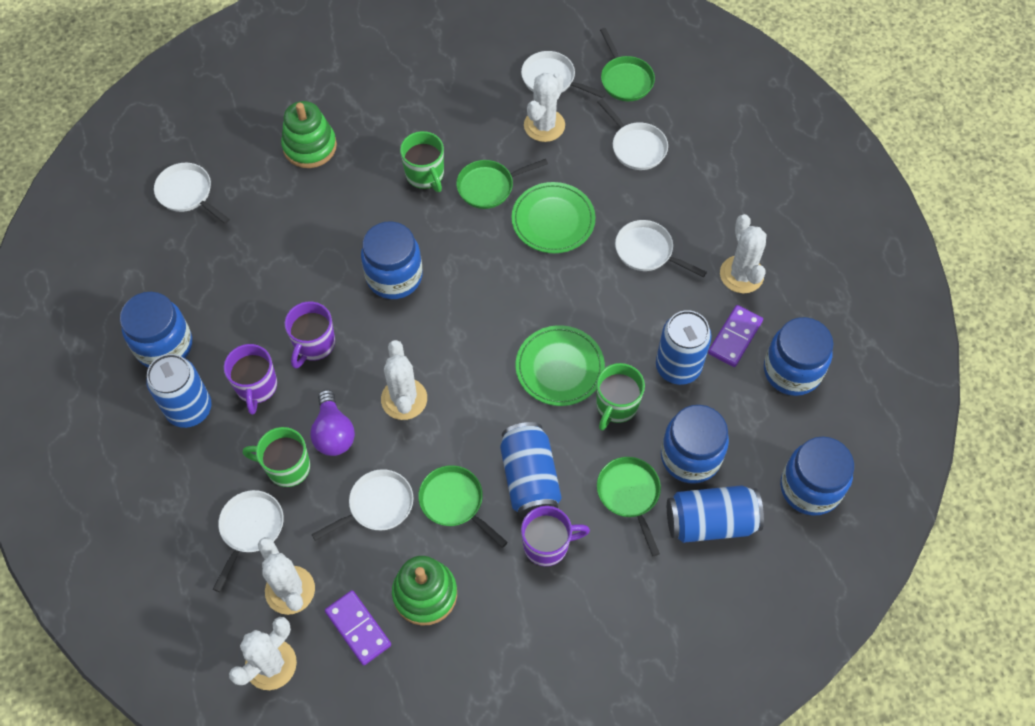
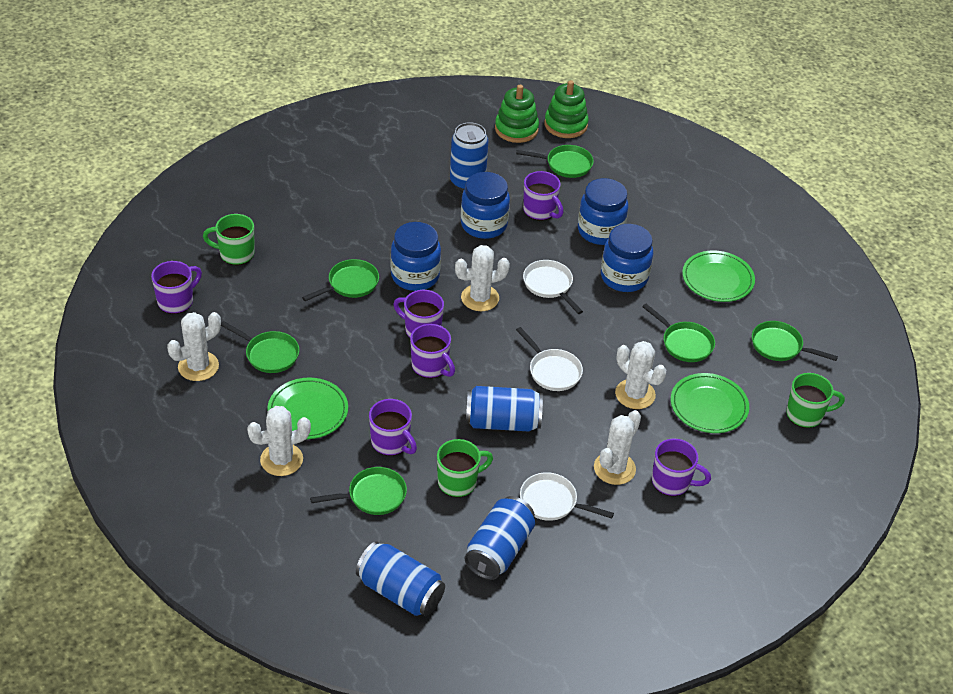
blue jar: 5 -> 4
green pan: 4 -> 6
green plate: 2 -> 3
purple domino: 2 -> 0
purple light bulb: 1 -> 0
purple mug: 3 -> 6
white pan: 6 -> 3

